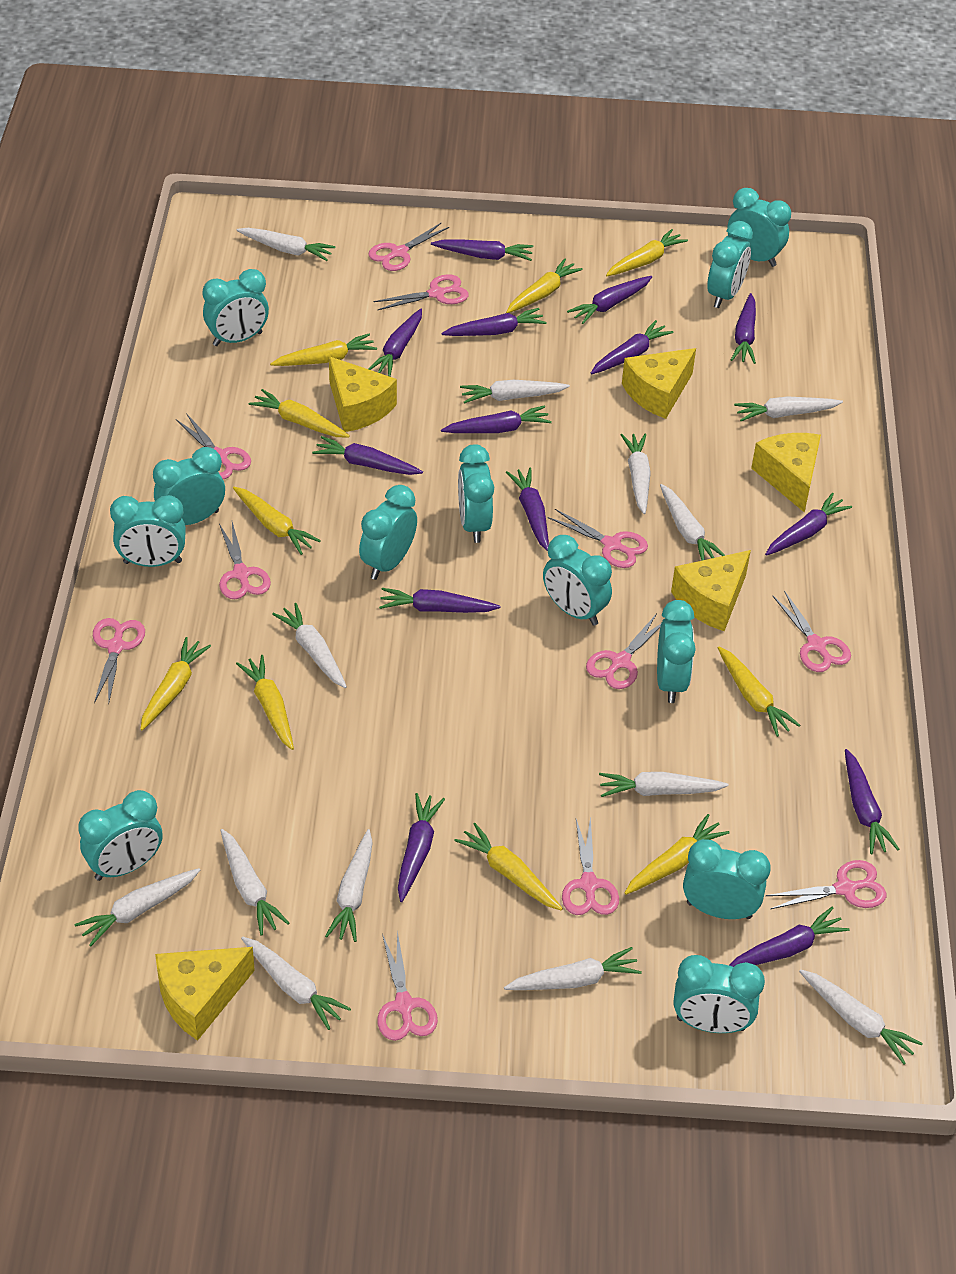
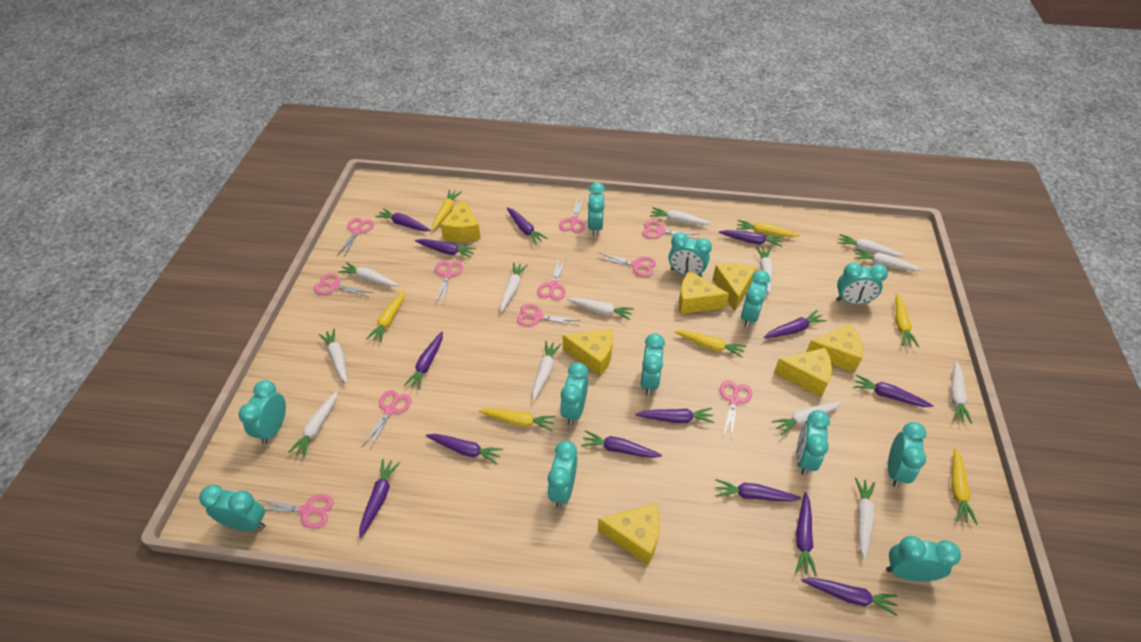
yellow carrot: 10 -> 7
yellow cheese: 5 -> 7

